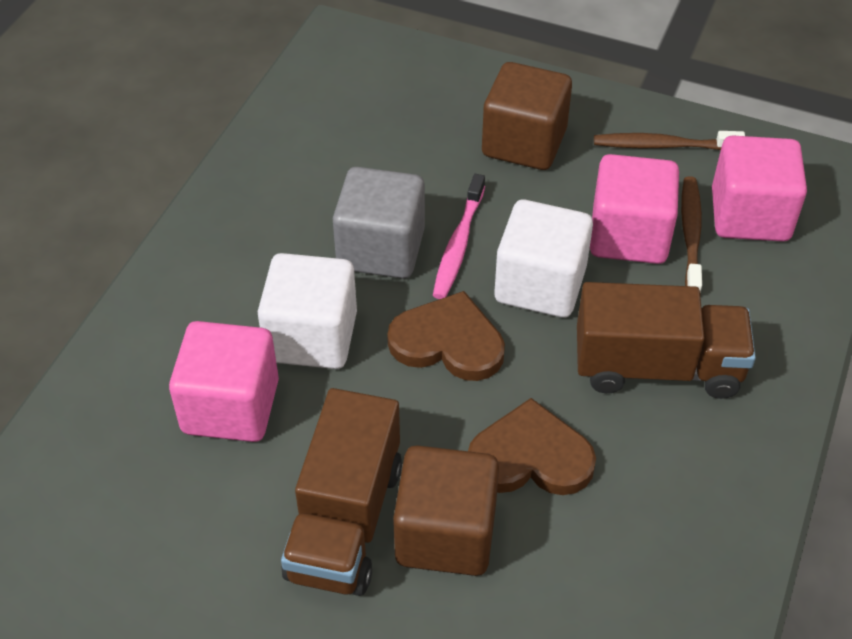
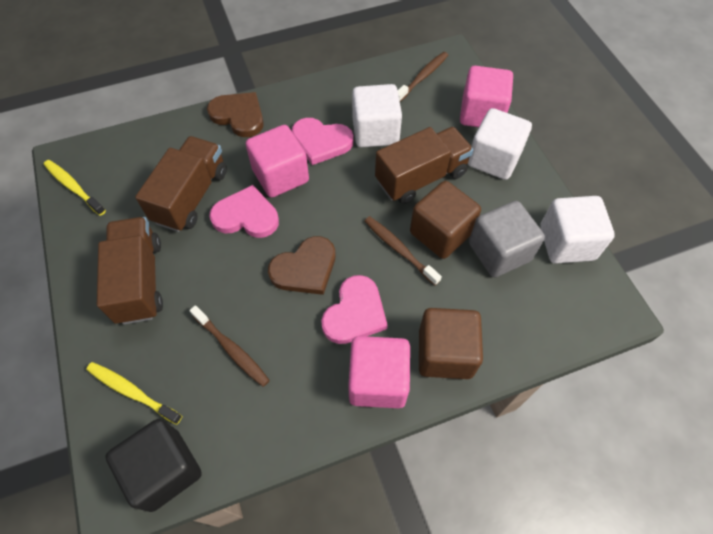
black cube: 0 -> 1
brown toothbrush: 2 -> 3
brown truck: 2 -> 3
pink heart: 0 -> 3
pink toothbrush: 1 -> 0
white cube: 2 -> 3
yellow toothbrush: 0 -> 2

